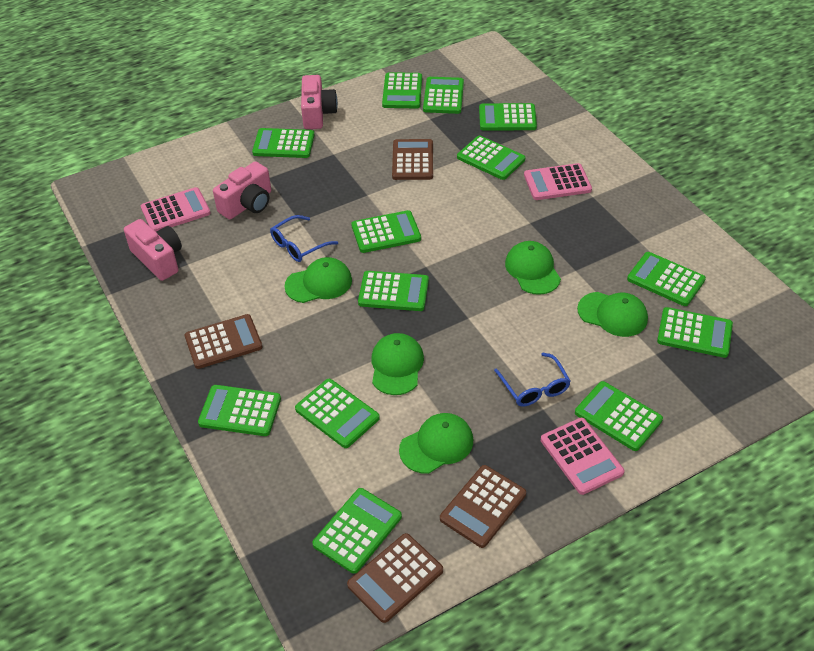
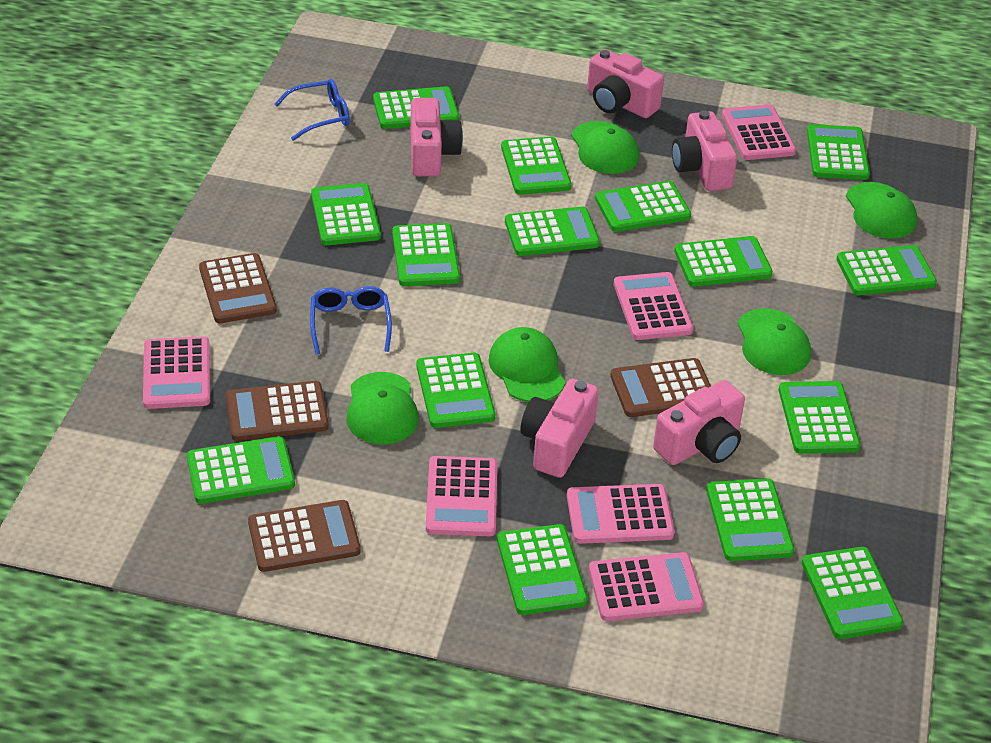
green calculator: 13 -> 15
pink calculator: 3 -> 6
pink camera: 3 -> 5

